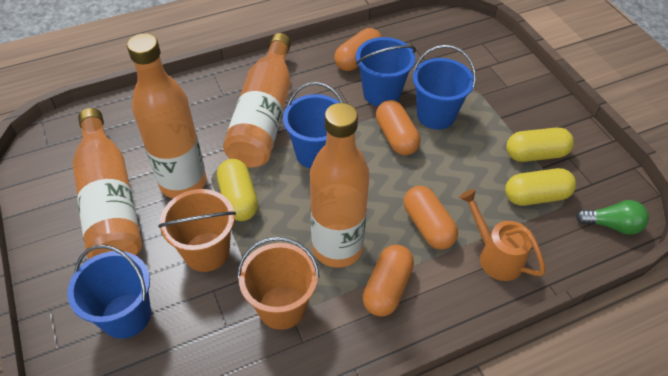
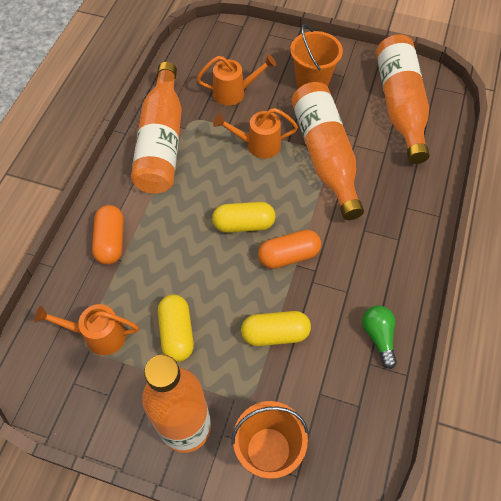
blue bucket: 4 -> 0
orange capsule: 4 -> 2
orange watering can: 1 -> 3

